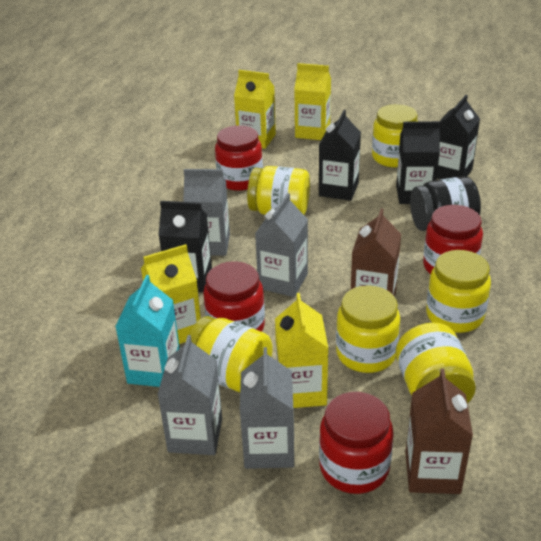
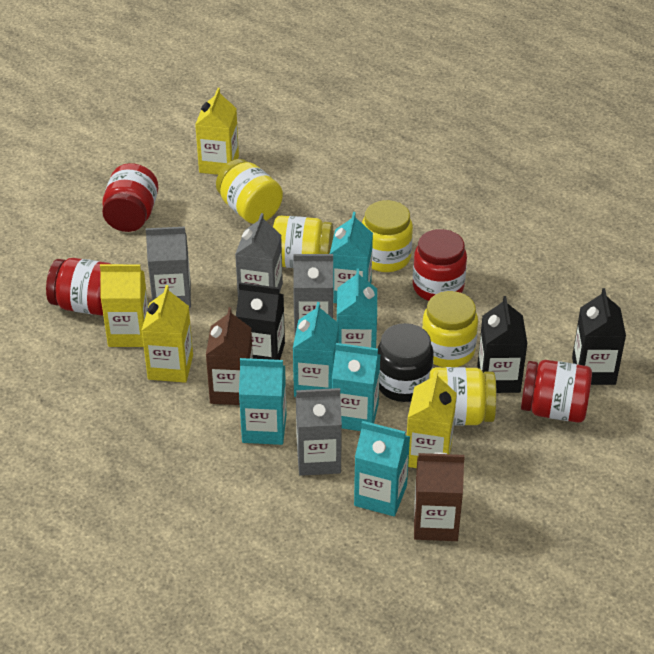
black carton: 4 -> 3
turquoise carton: 1 -> 6
yellow jar: 6 -> 5

